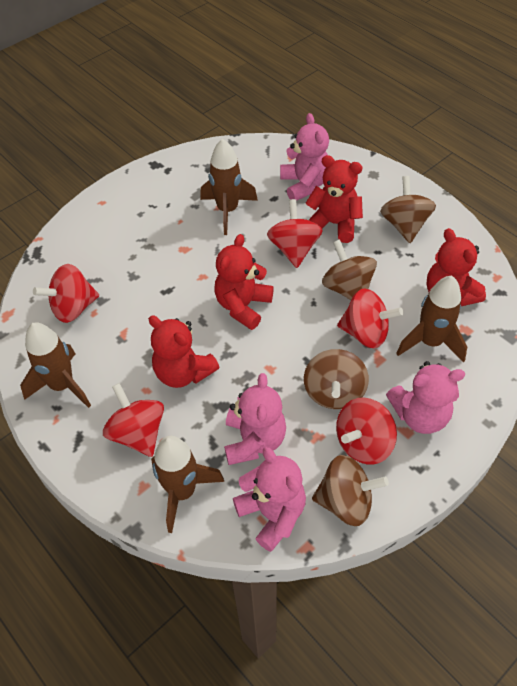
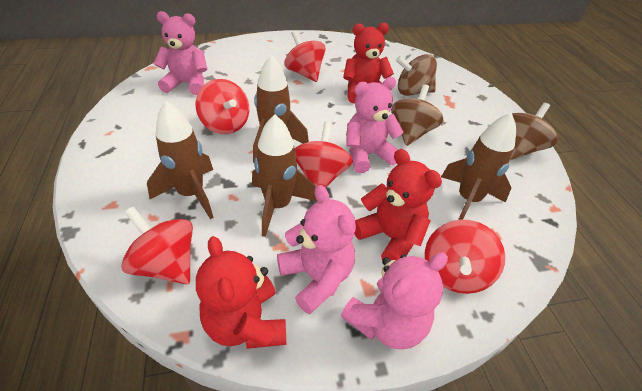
brown spinning top: 4 -> 3
red teddy bear: 4 -> 3

